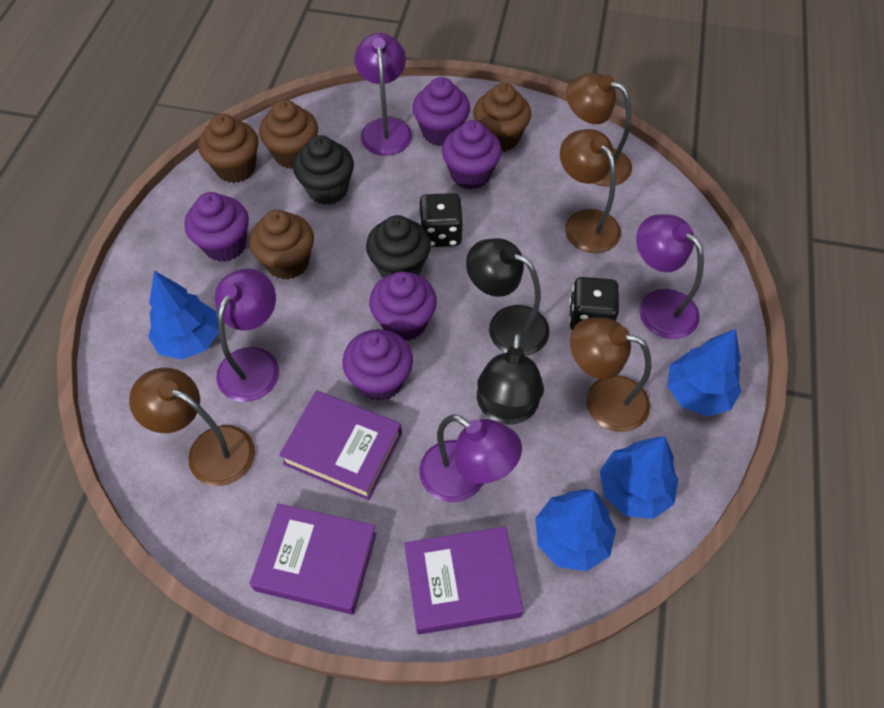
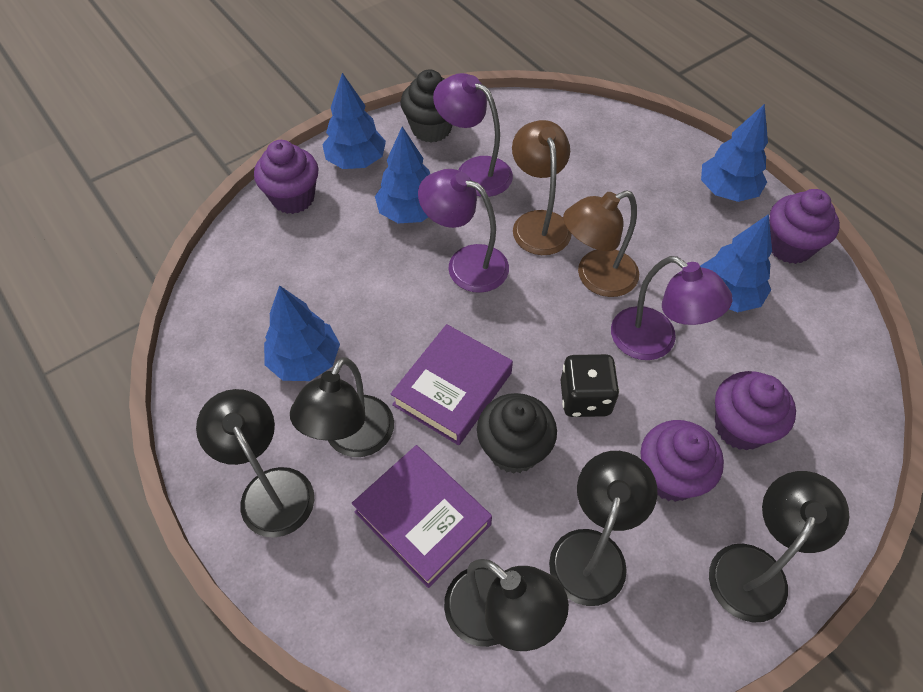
black dice: 2 -> 1
black lamp: 2 -> 5
blue tree: 4 -> 5
brown cupcake: 4 -> 0
brown lamp: 4 -> 2
purple book: 3 -> 2
purple cupcake: 5 -> 4
purple lamp: 4 -> 3

